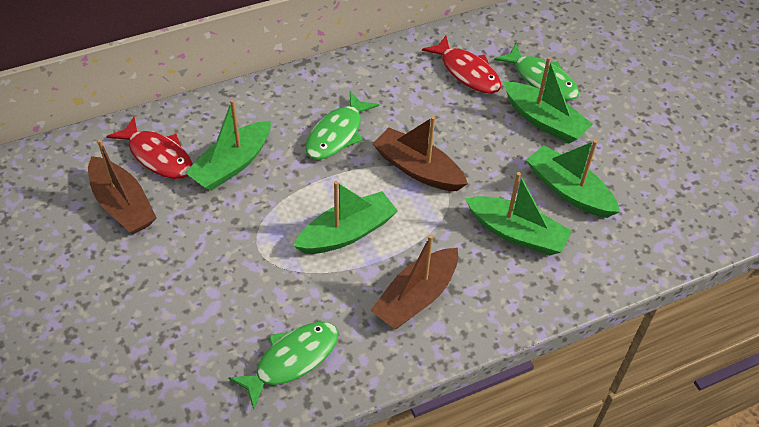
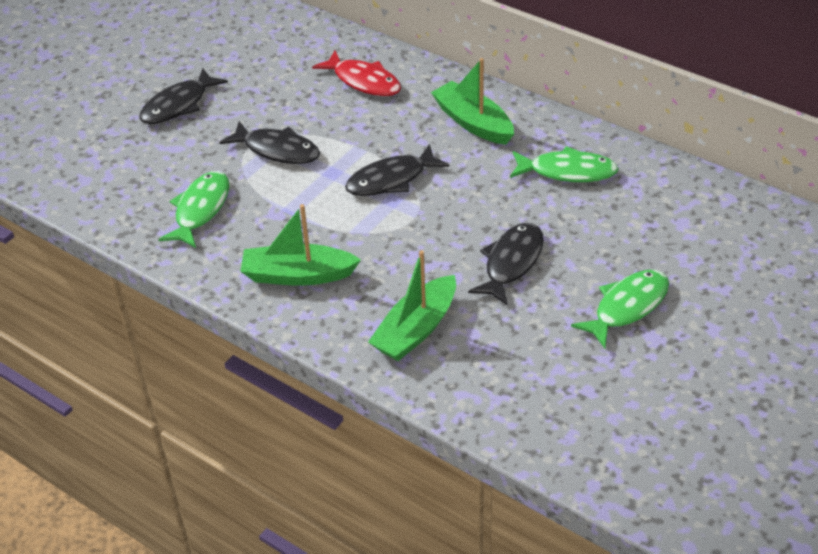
black fish: 0 -> 4
brown boat: 3 -> 0
green boat: 5 -> 3
red fish: 2 -> 1

